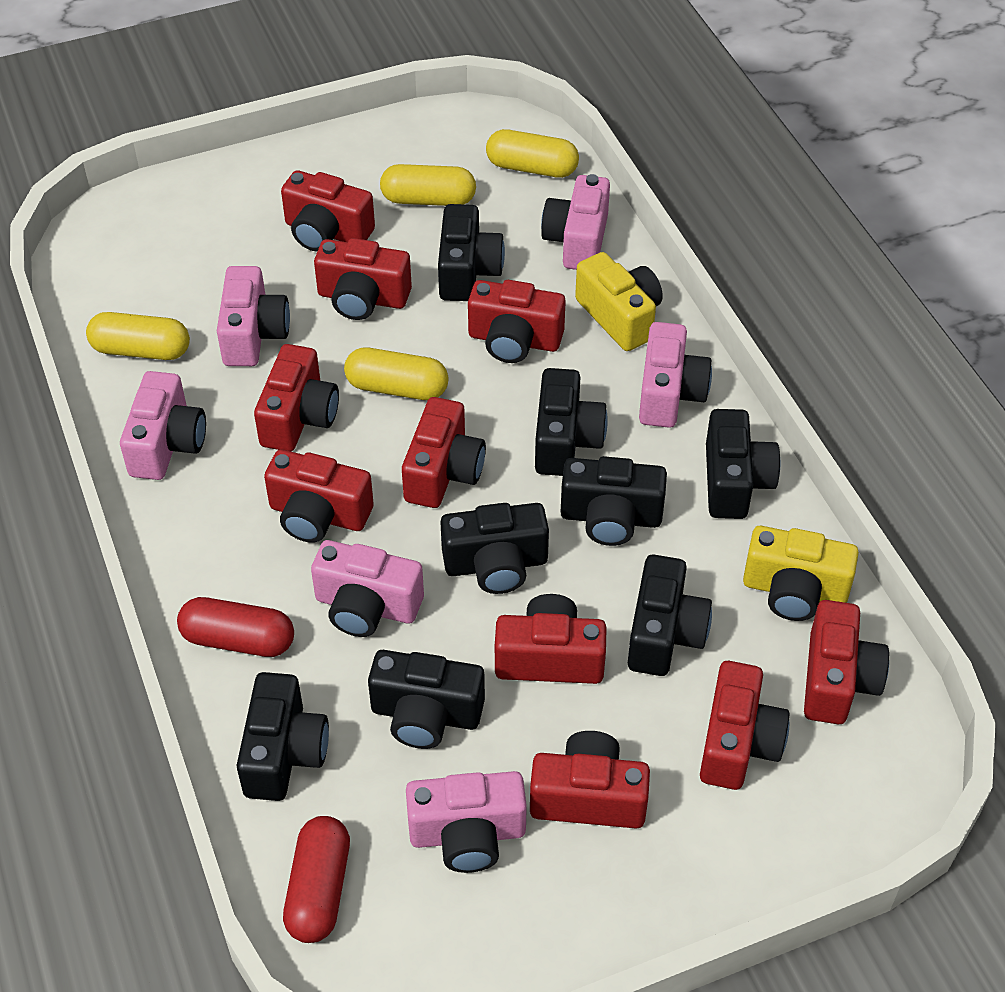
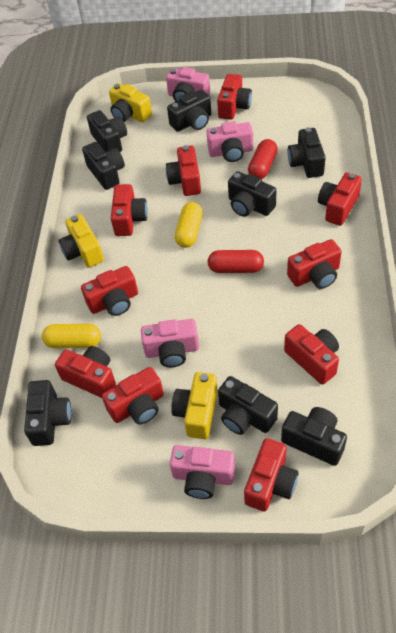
pink camera: 6 -> 4
yellow camera: 2 -> 3
yellow capsule: 4 -> 2

